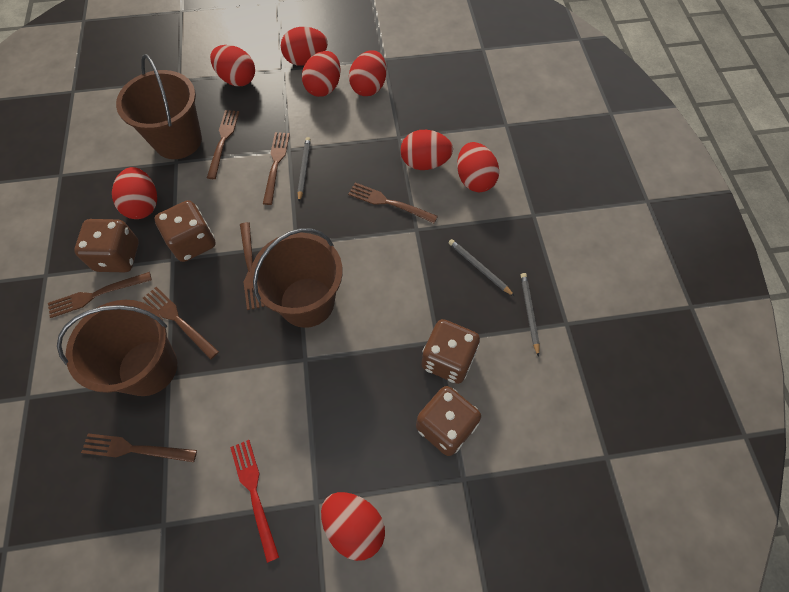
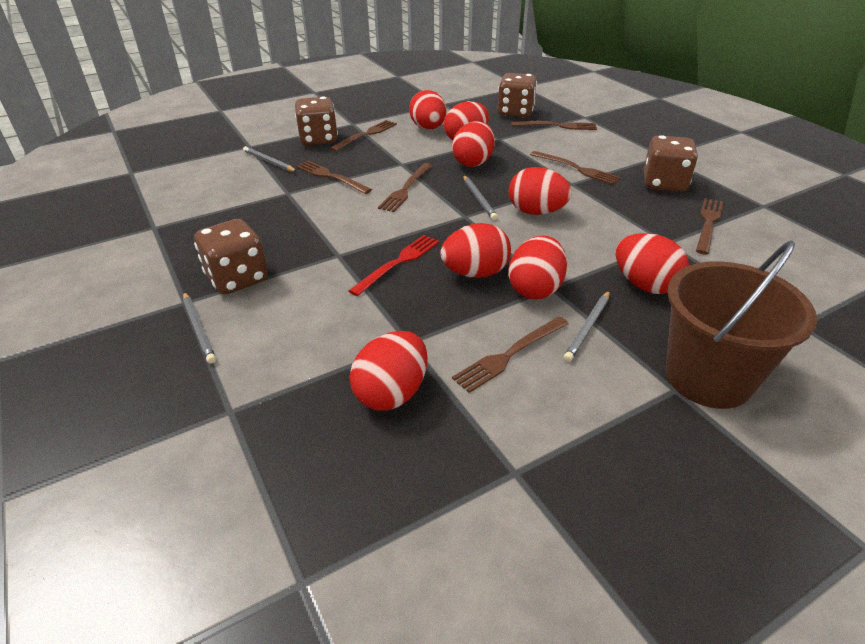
brown bucket: 3 -> 1
grey pencil: 3 -> 4

